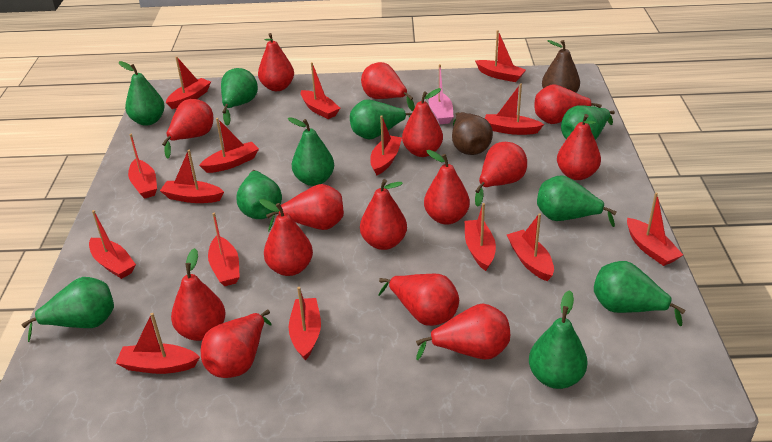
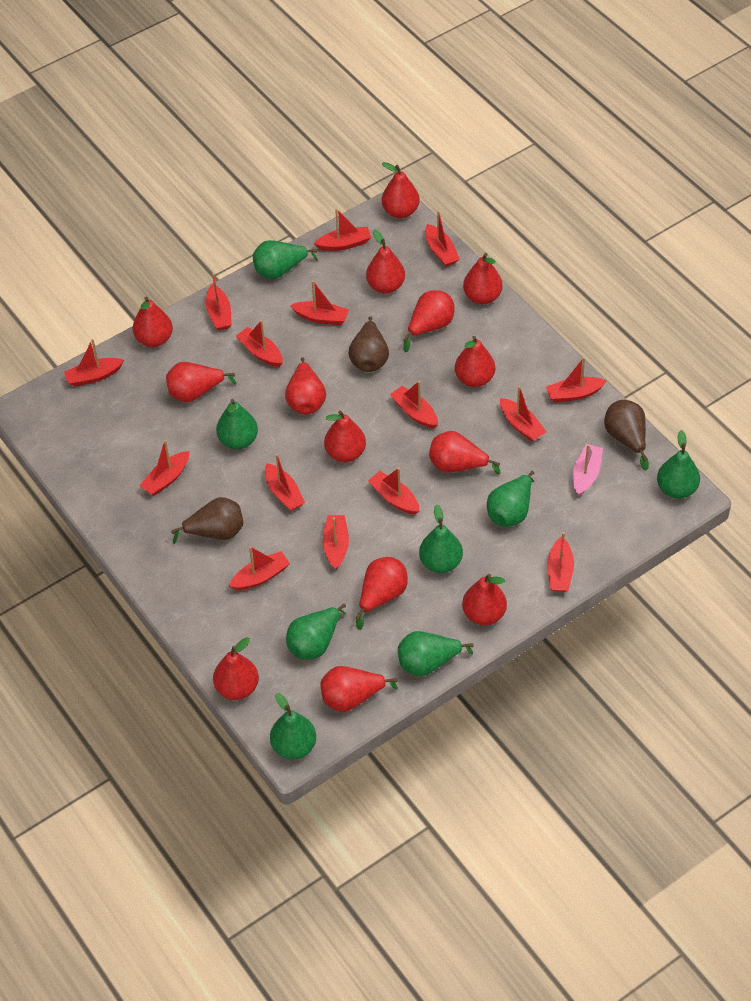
brown pear: 2 -> 3
green pear: 10 -> 8
red pear: 15 -> 14

